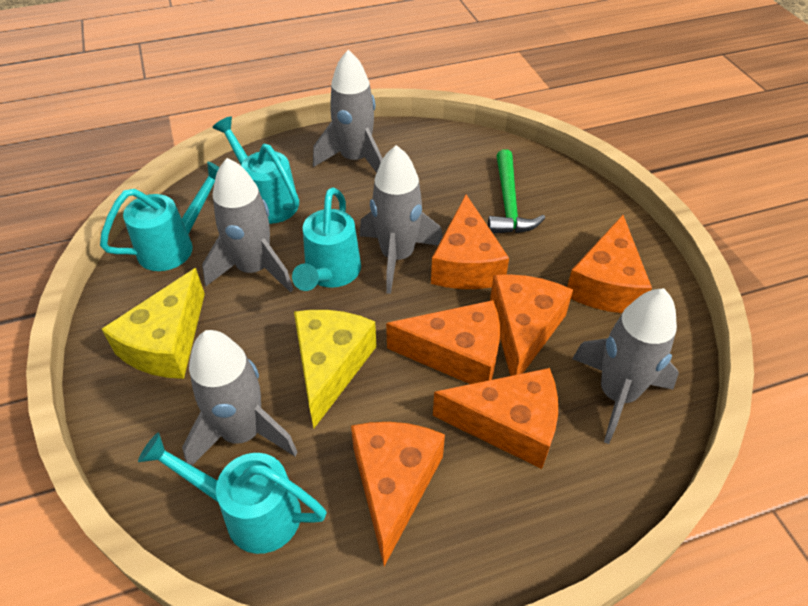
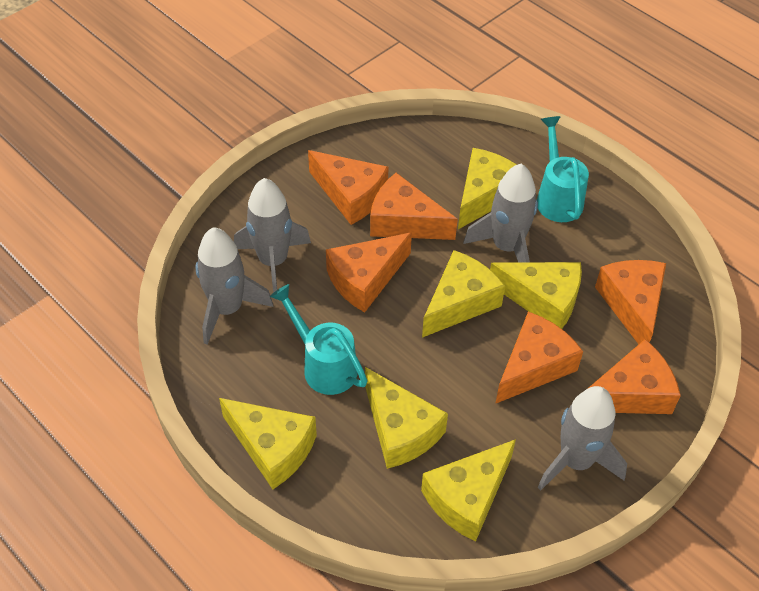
green hammer: 1 -> 0
grey rocket: 5 -> 4
turquoise watering can: 4 -> 2
yellow cheese: 2 -> 6

